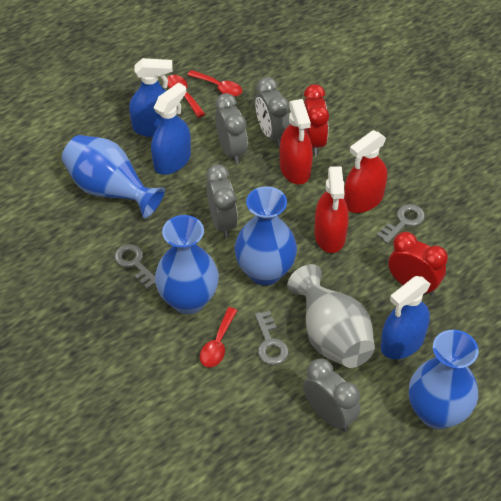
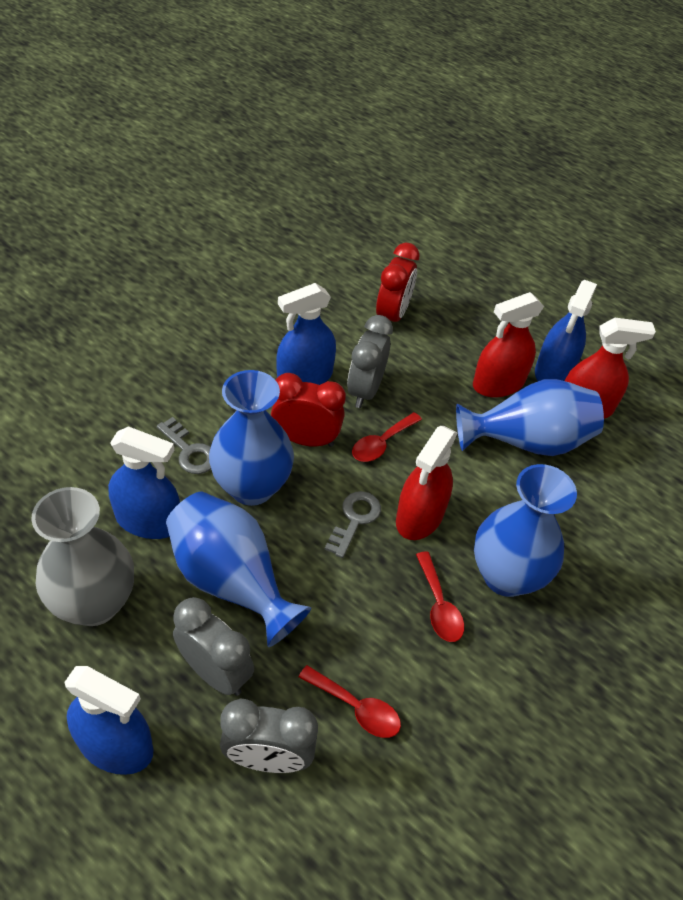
blue spray bottle: 3 -> 4
grey clock: 4 -> 3
grey key: 3 -> 2

